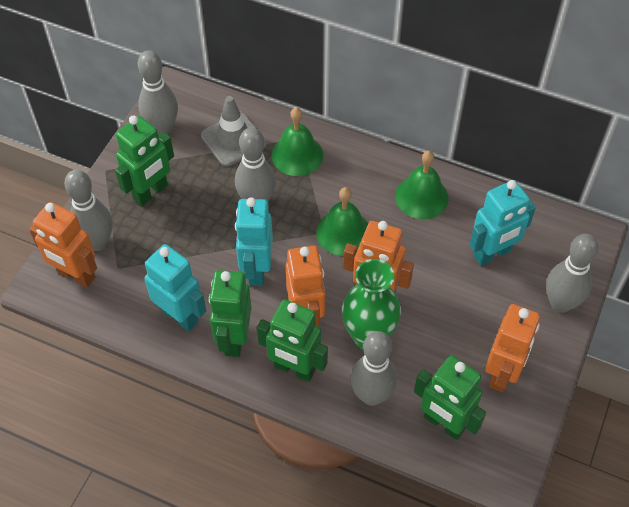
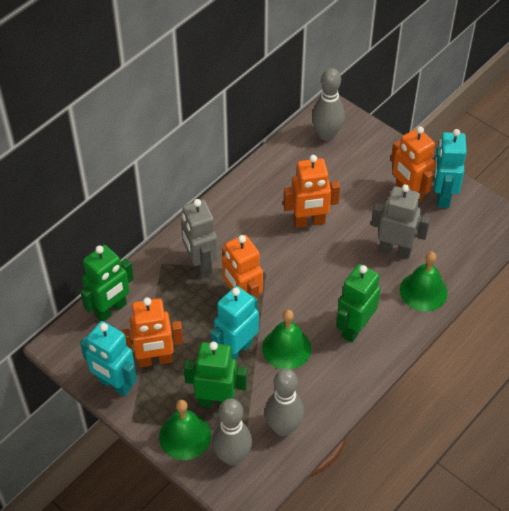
green robot: 4 -> 3
green vase: 1 -> 0
grey bowling pin: 5 -> 3
grey robot: 0 -> 2
grey traffic cone: 1 -> 0

